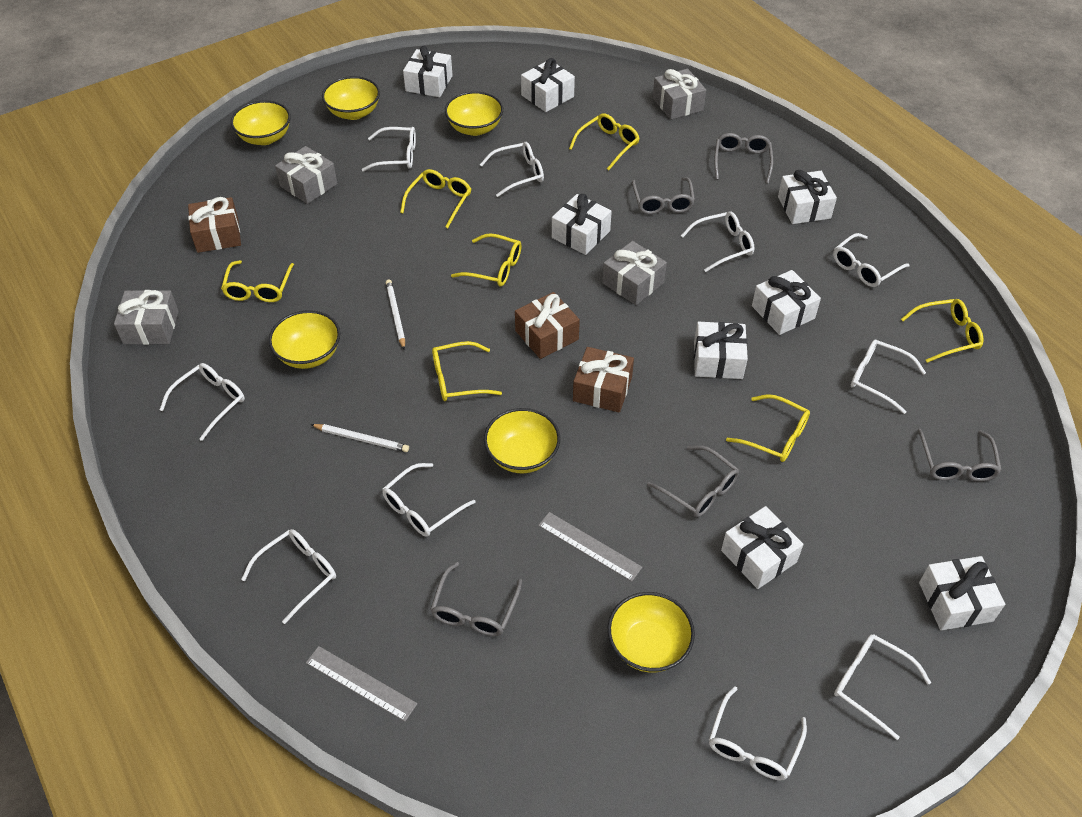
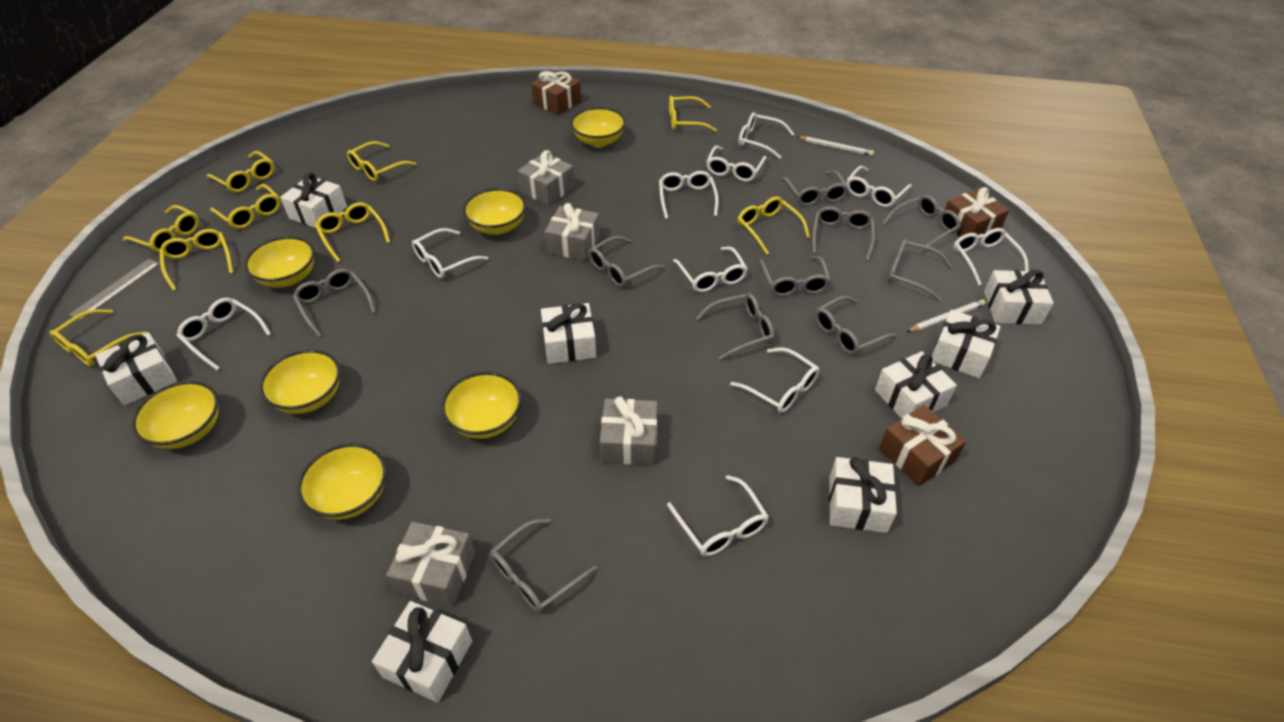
grey glasses: 5 -> 10
grey ruler: 2 -> 1
yellow bowl: 6 -> 7
yellow glasses: 7 -> 9

